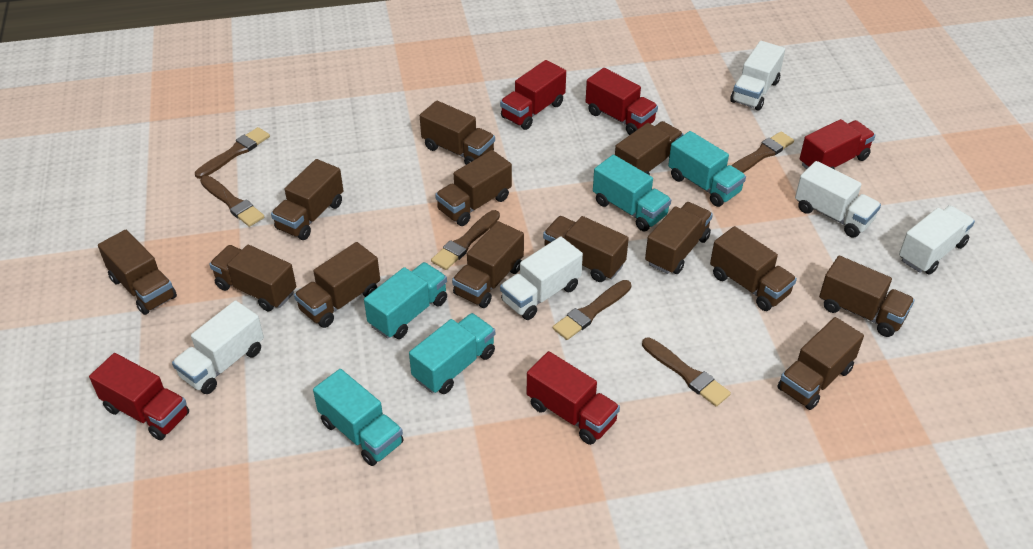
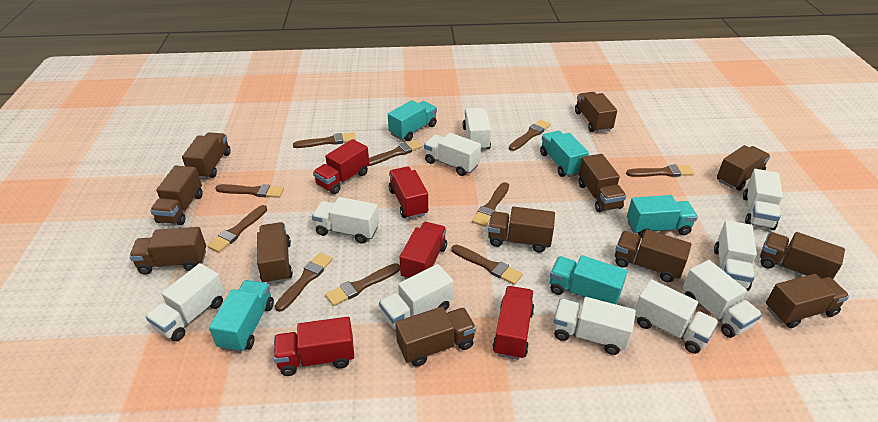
brown brush: 6 -> 10
brown truck: 13 -> 12
white truck: 5 -> 10

